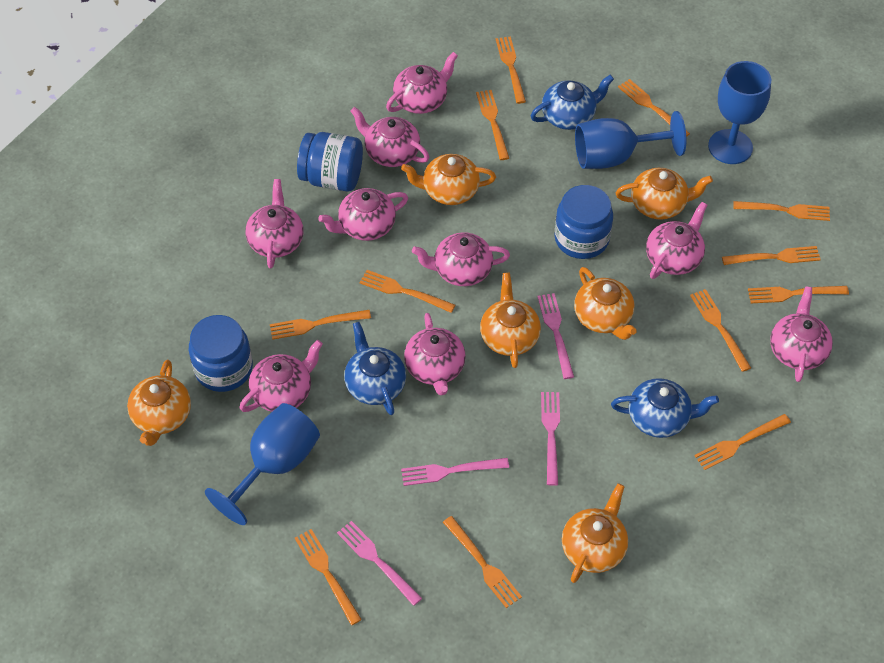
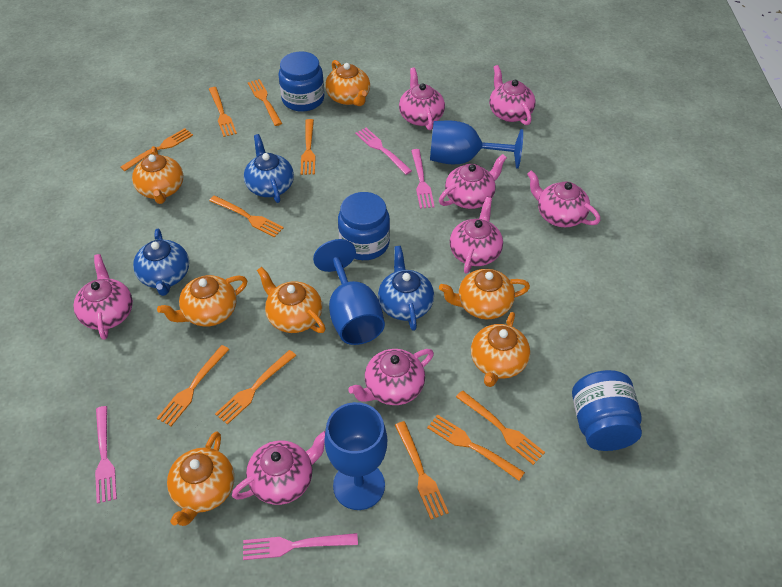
orange fork: 12 -> 10
orange teapot: 6 -> 7
pink teapot: 9 -> 8

